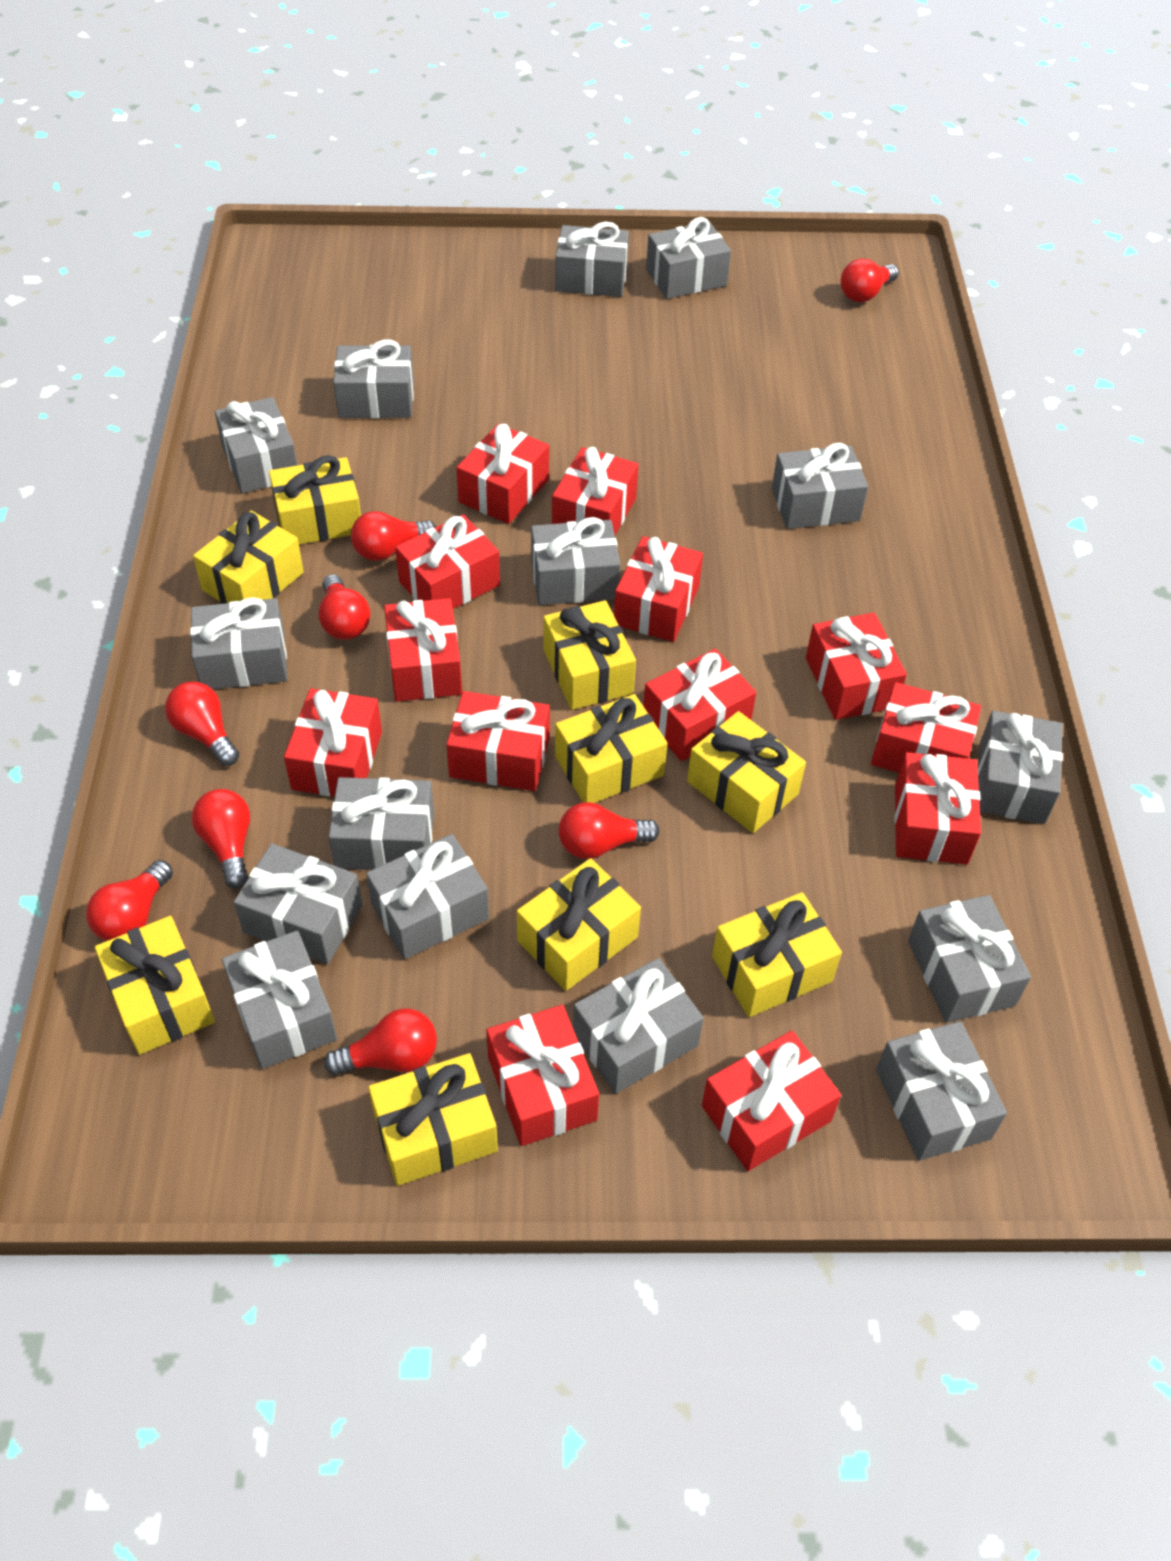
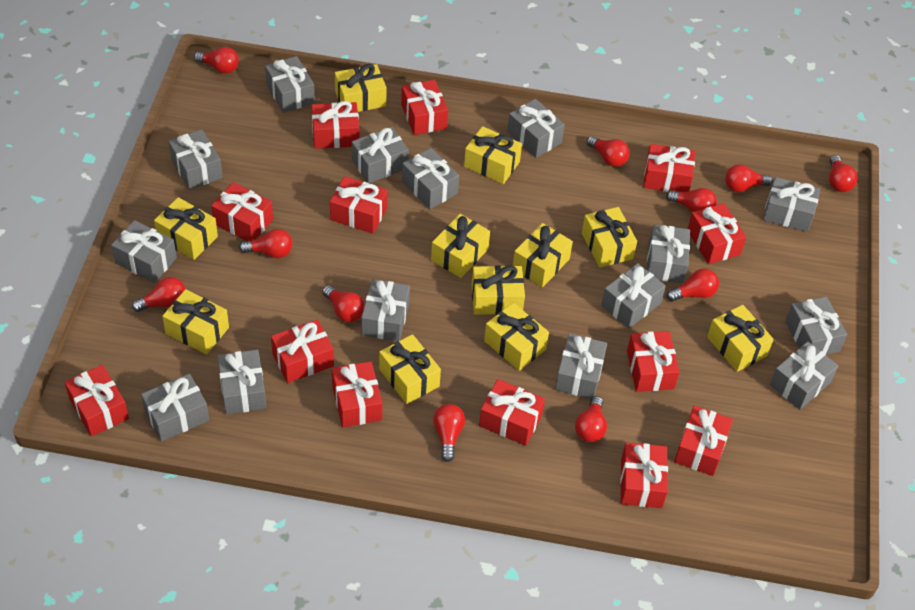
red light bulb: 8 -> 11
yellow gift: 9 -> 11

